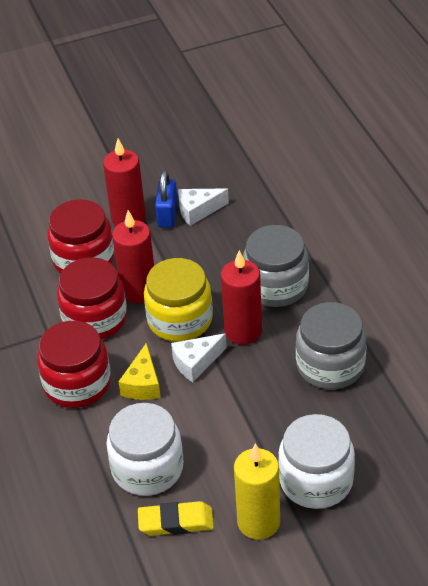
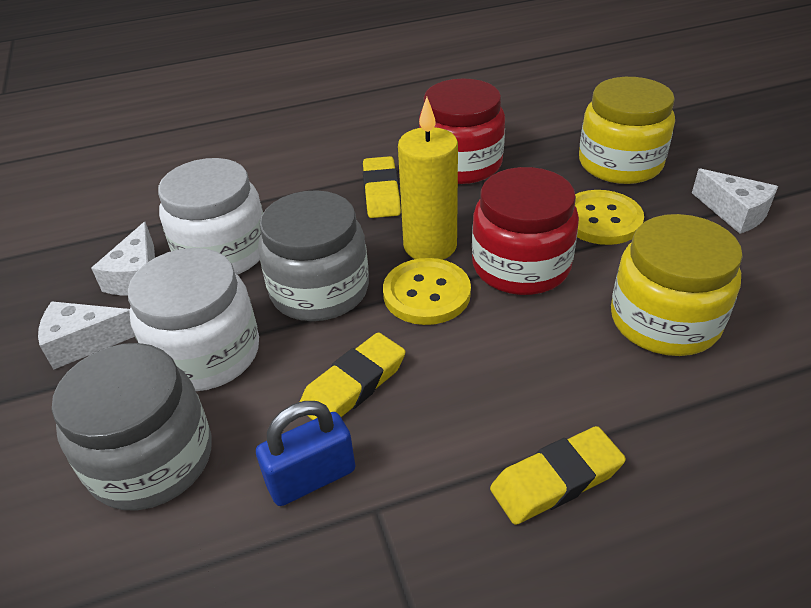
red candle: 3 -> 0
red jar: 3 -> 2
white cheese: 2 -> 3
yellow button: 0 -> 2
yellow cheese: 1 -> 0
yellow eraser: 1 -> 3
yellow jar: 1 -> 2

